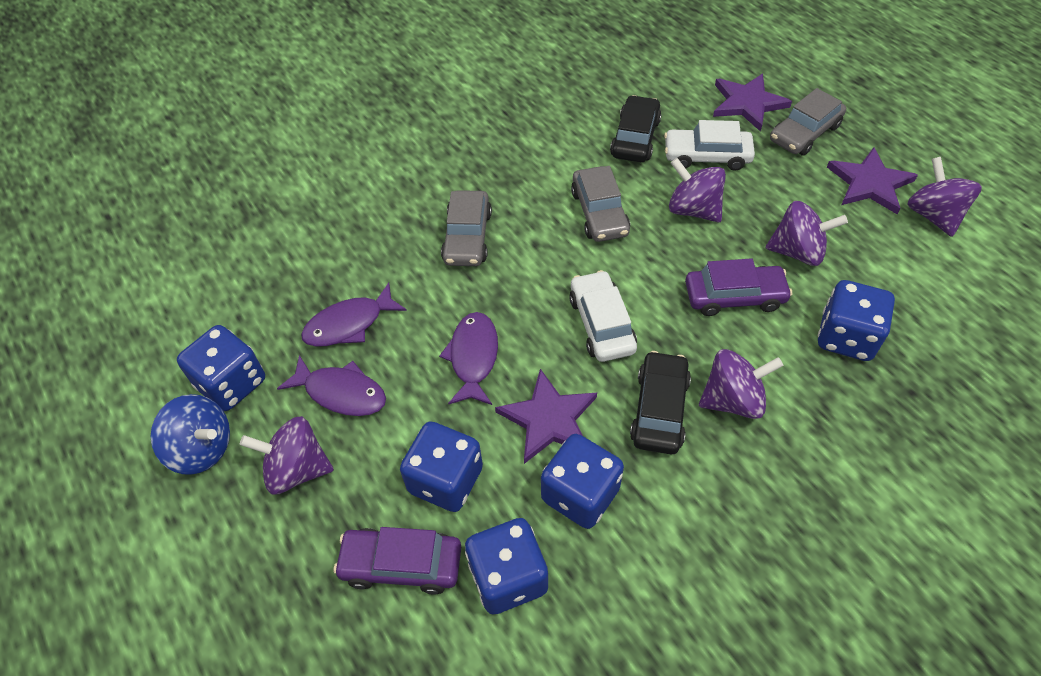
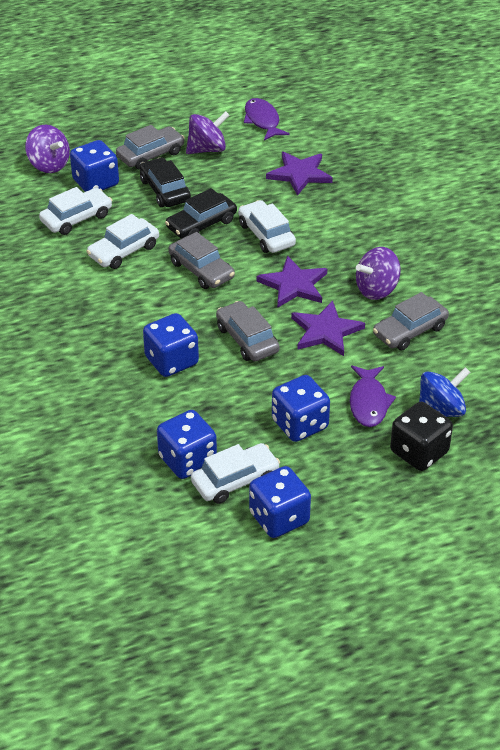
black dice: 0 -> 1
grey car: 3 -> 4
purple car: 2 -> 0
purple fish: 3 -> 2
purple spinning top: 5 -> 3
white car: 2 -> 4

